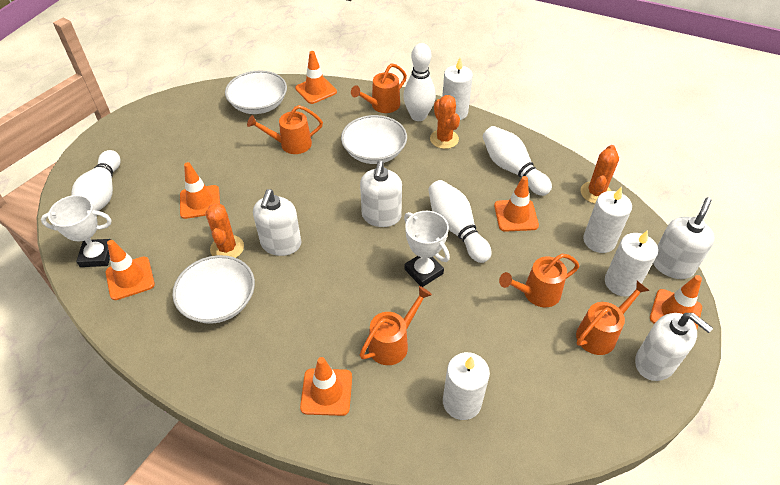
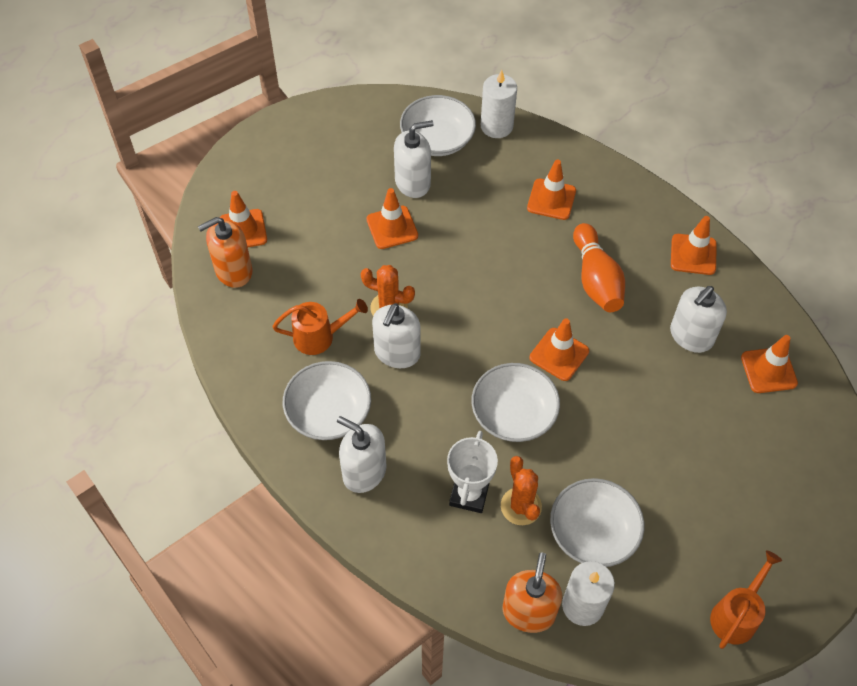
orange bowling pin: 0 -> 1
orange cactus: 3 -> 2
orange soap dispenser: 0 -> 2
orange watering can: 5 -> 2
white bowl: 3 -> 4
white bowling pin: 4 -> 0
white candle: 4 -> 2
white trophy: 2 -> 1

